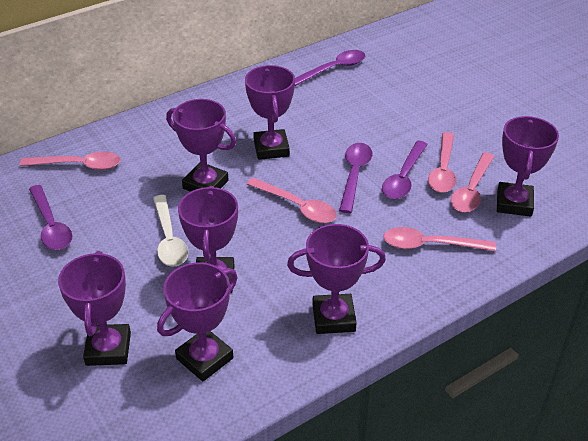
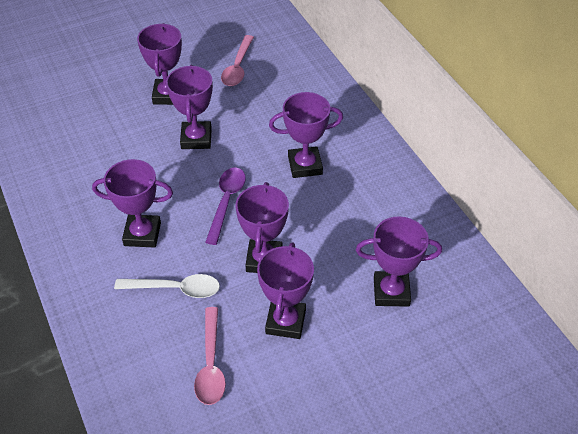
pink spoon: 5 -> 2
purple spoon: 4 -> 1

